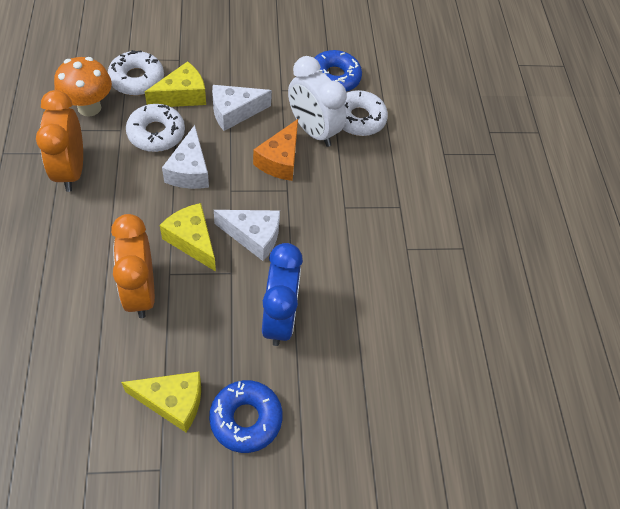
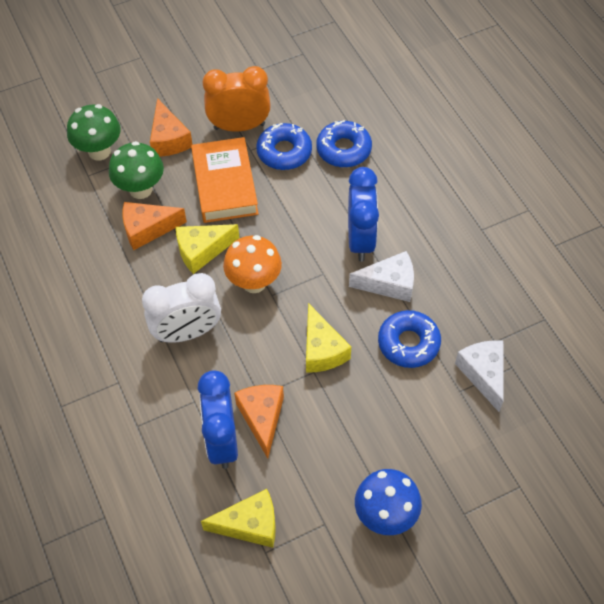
blue clock: 1 -> 2
blue donut: 2 -> 3
blue mushroom: 0 -> 1
green mushroom: 0 -> 2
orange book: 0 -> 1
orange cheese: 1 -> 3
orange clock: 2 -> 1
white cheese: 3 -> 2
white donut: 3 -> 0

